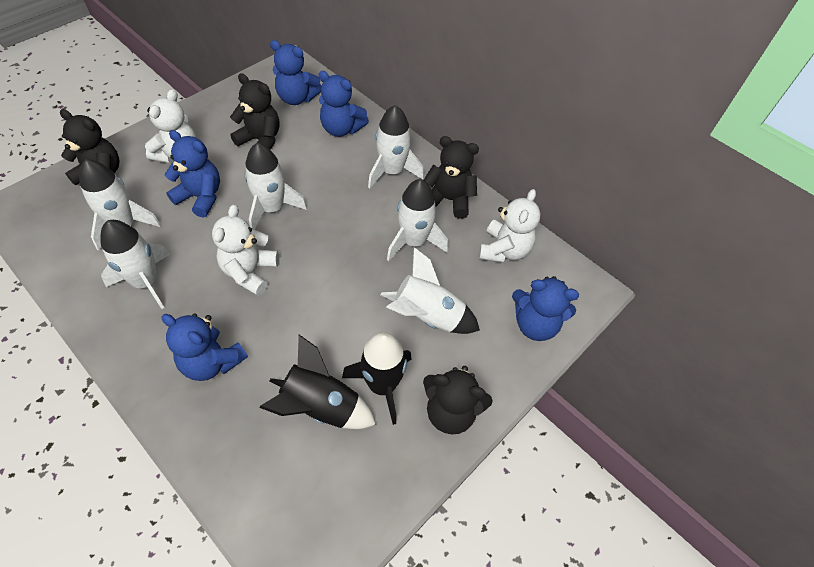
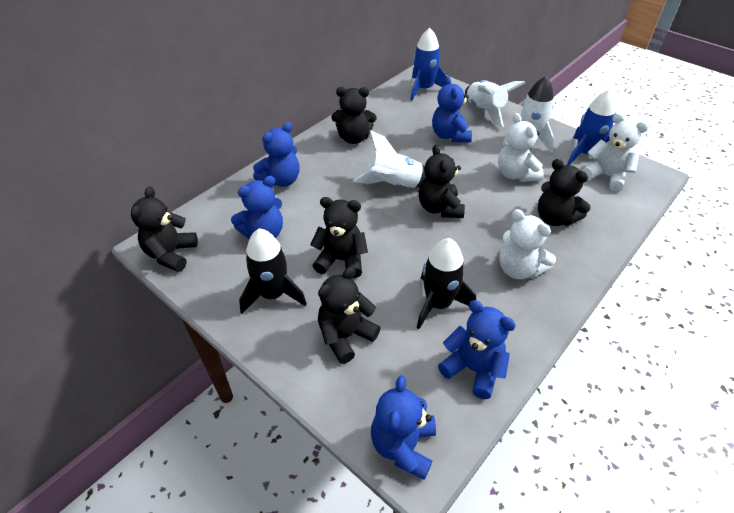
black teddy bear: 4 -> 6
blue rocket: 0 -> 2
white rocket: 6 -> 3

